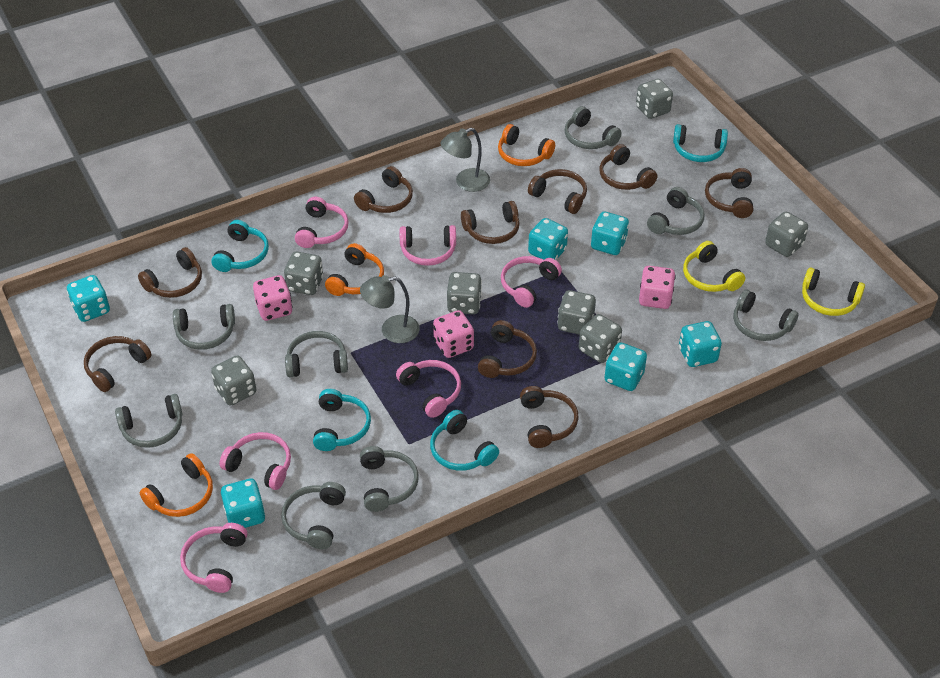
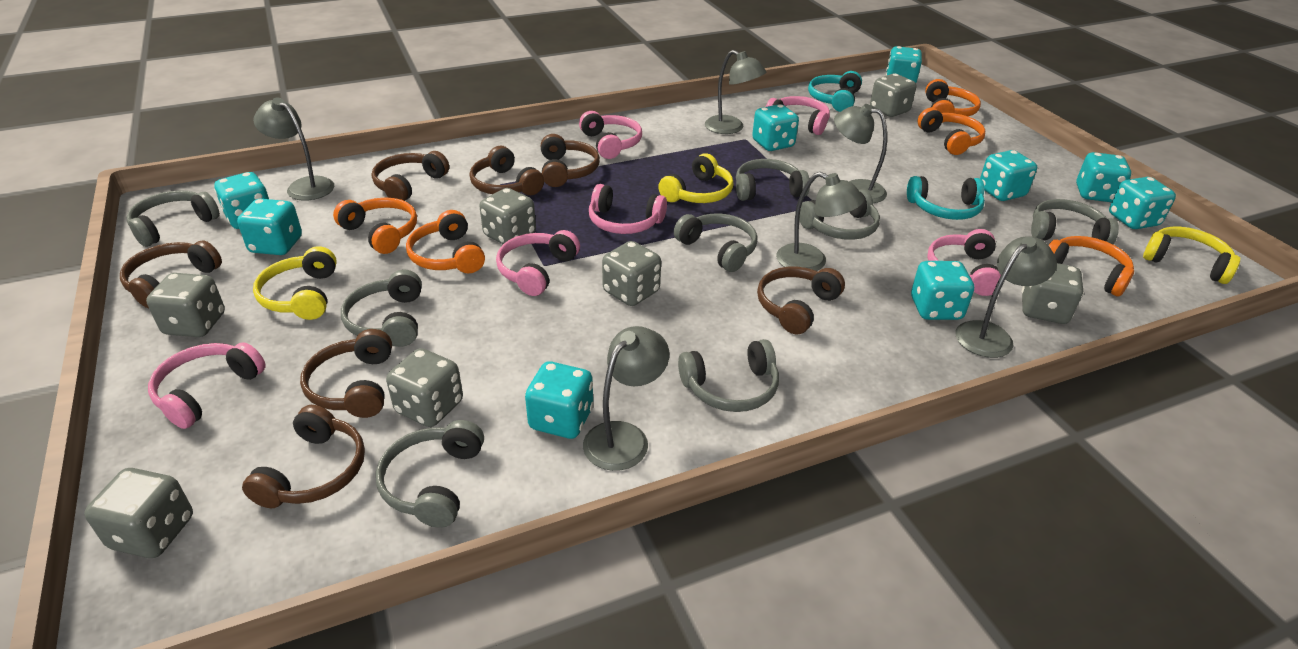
brown headphones: 9 -> 7
grey lamp: 2 -> 6
orange headphones: 3 -> 5
pink dice: 3 -> 0
turquoise dice: 6 -> 9
turquoise headphones: 4 -> 2
yellow headphones: 2 -> 3

